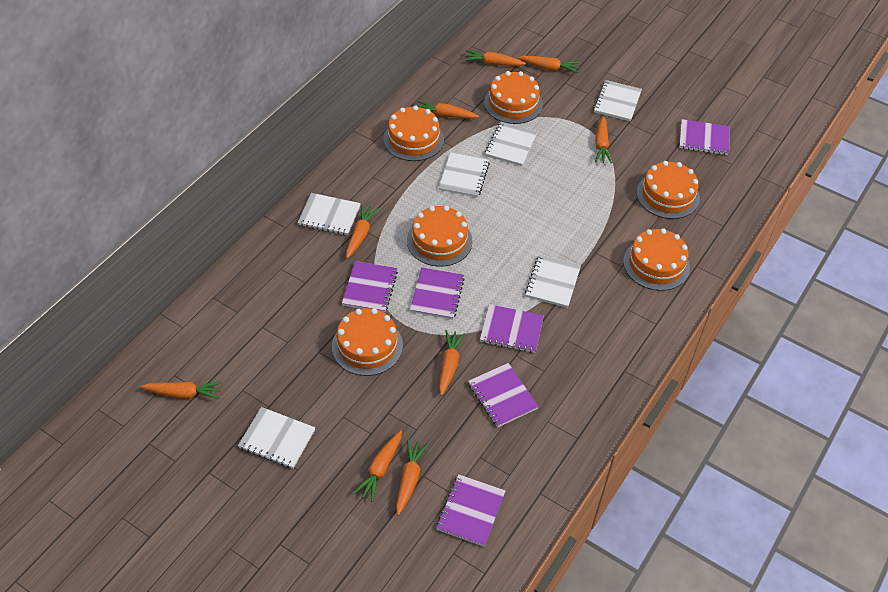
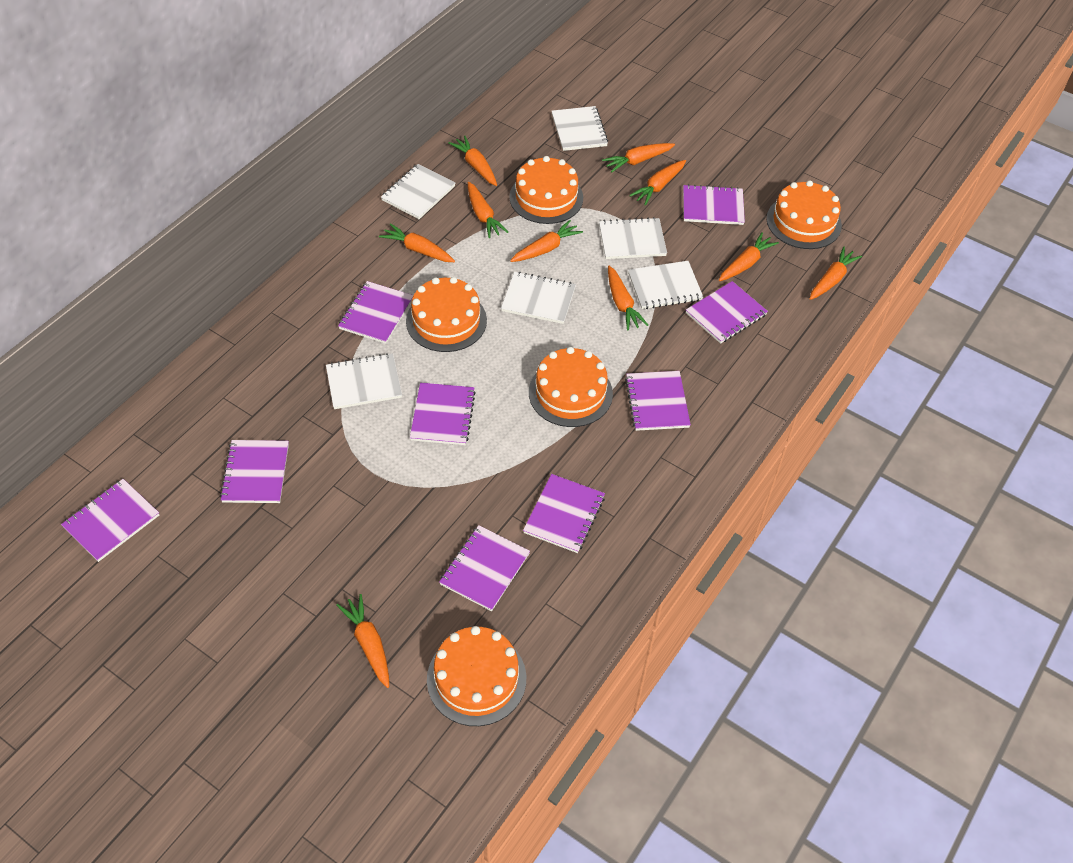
orange cake: 6 -> 5
orange carrot: 9 -> 10
purple notebook: 6 -> 9

